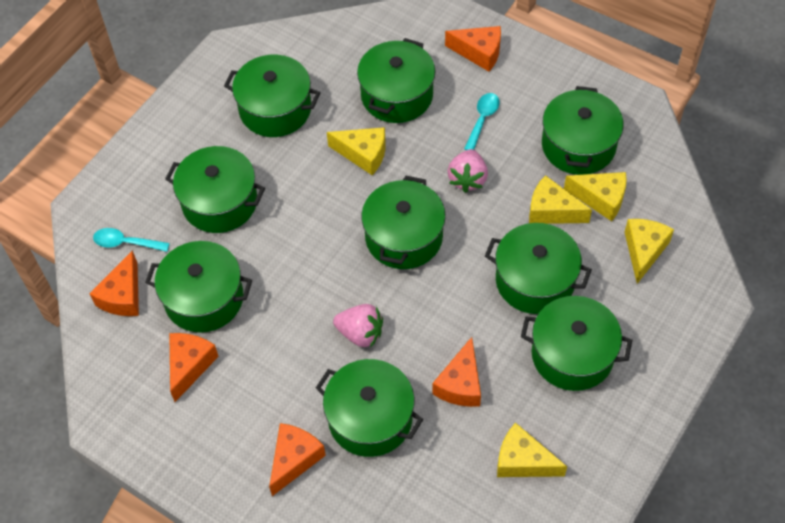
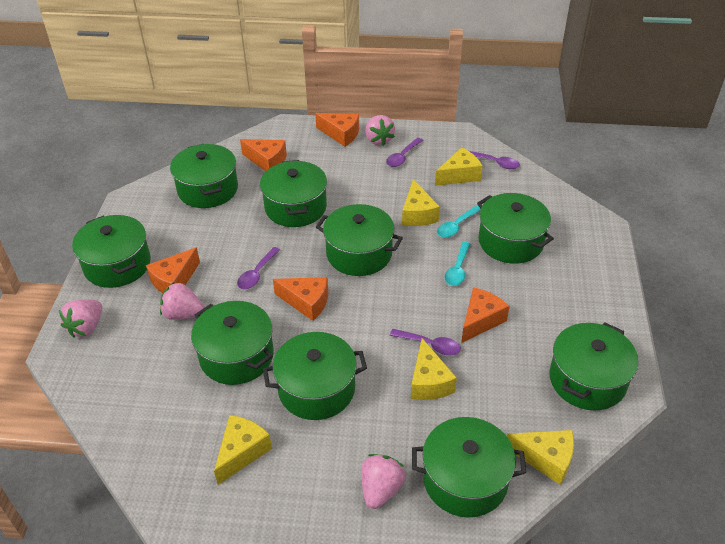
pink strawberry: 2 -> 4
purple spoon: 0 -> 4

